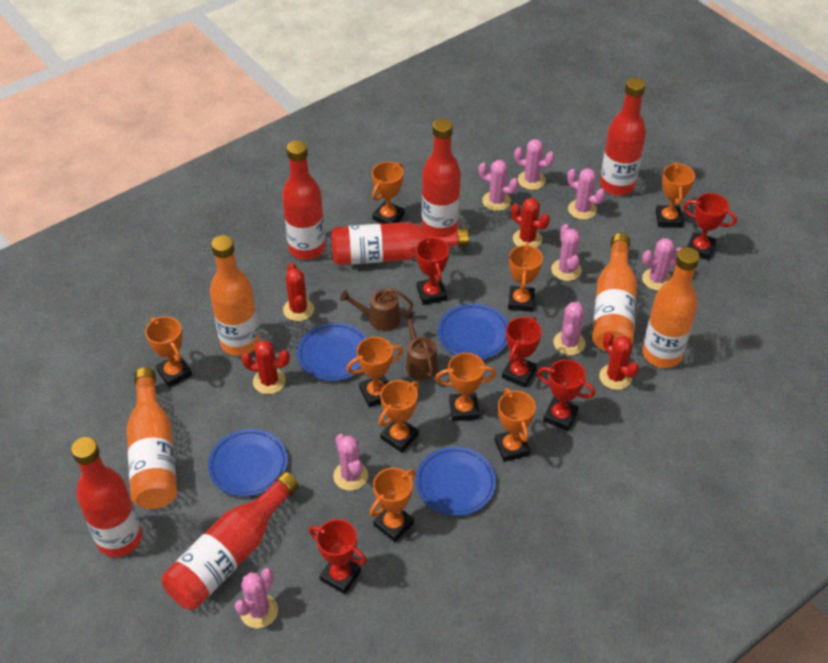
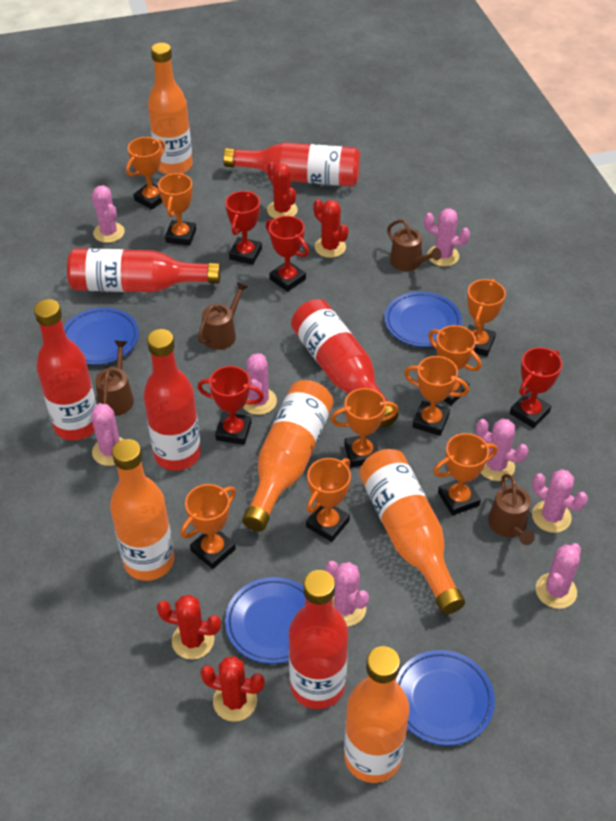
brown watering can: 2 -> 4
orange bottle: 4 -> 5
red trophy: 5 -> 4

